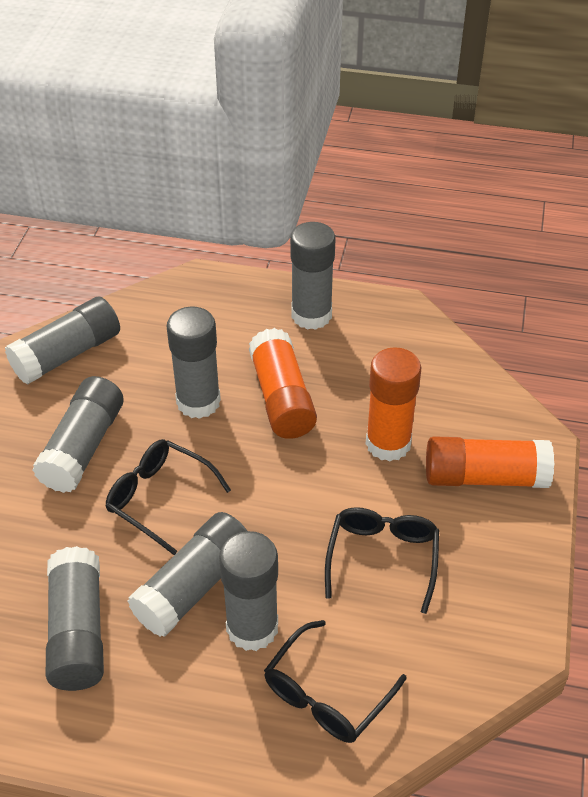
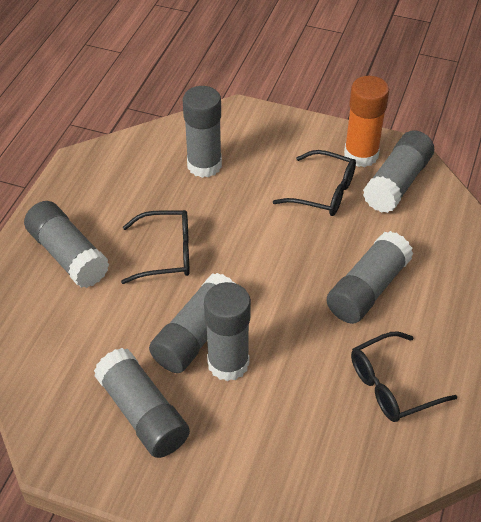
orange glue stick: 3 -> 1

